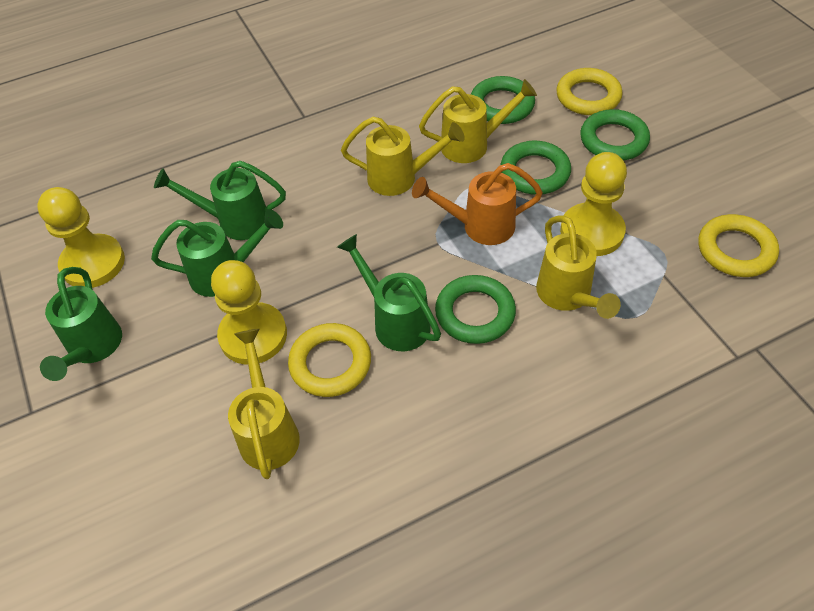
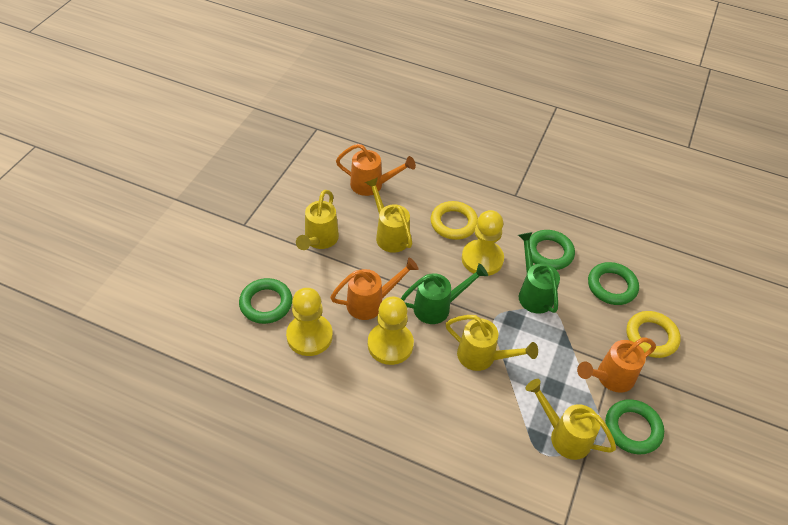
green watering can: 4 -> 2
orange watering can: 1 -> 3
yellow ring: 3 -> 2

